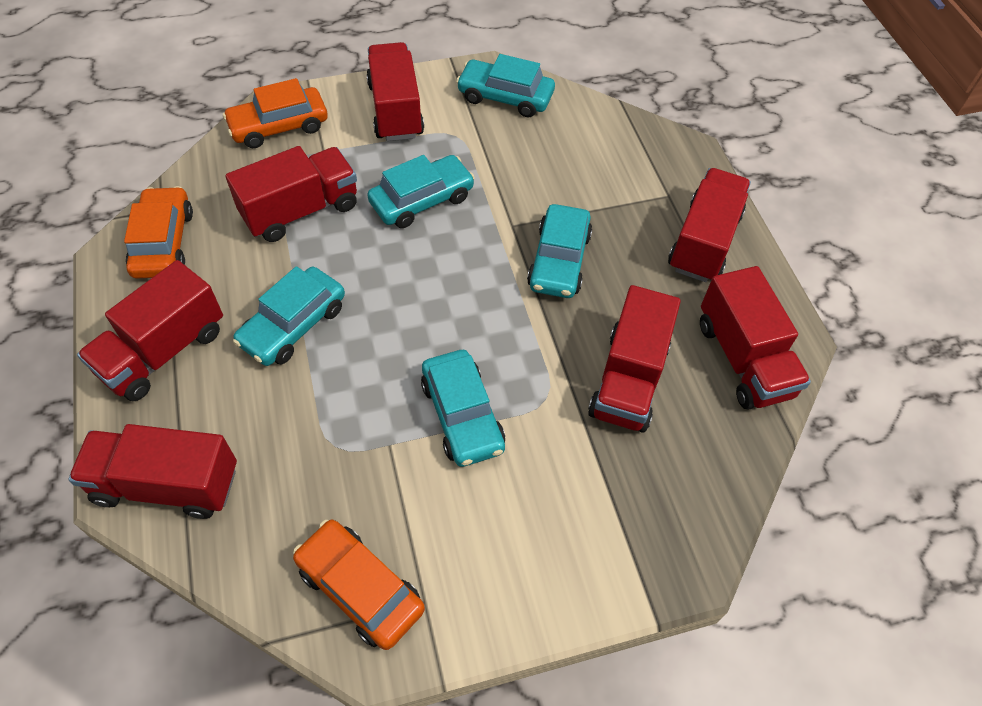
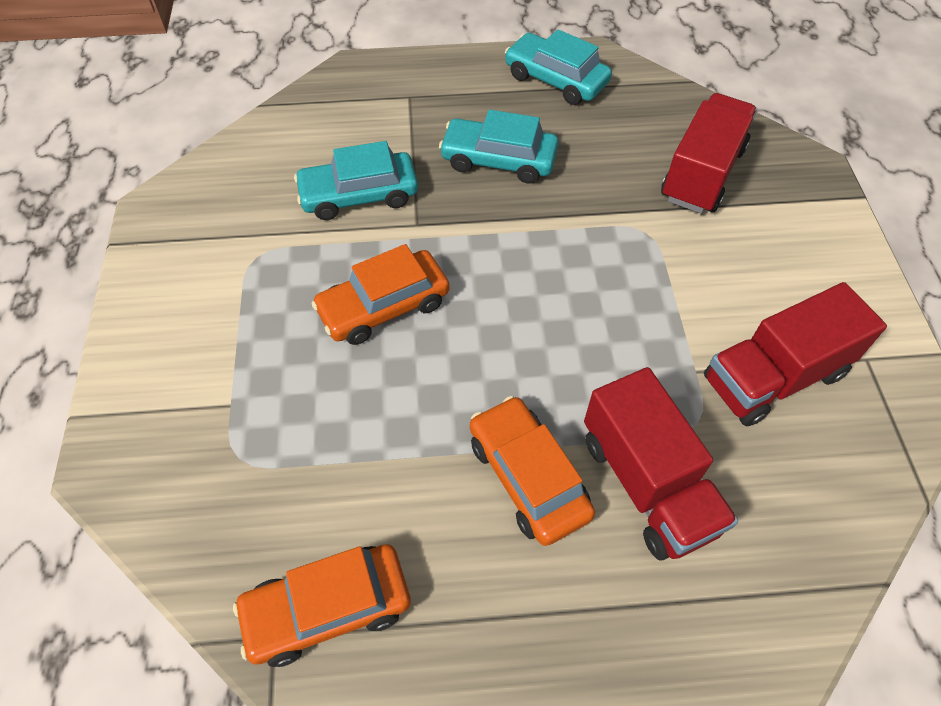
red truck: 7 -> 3
turquoise car: 5 -> 3

